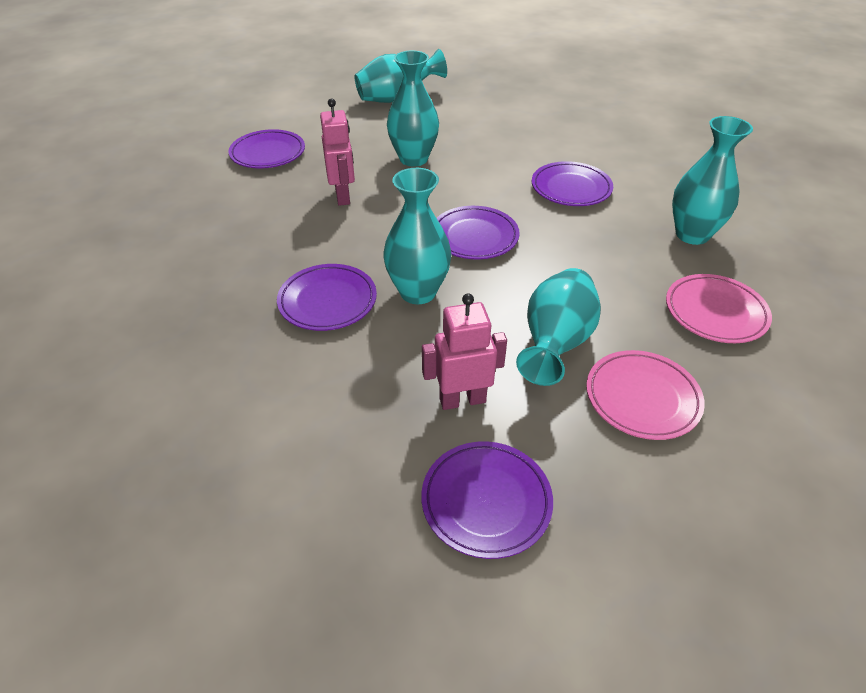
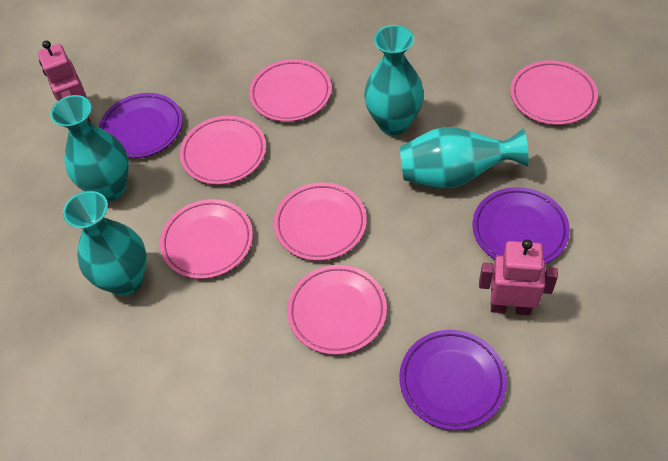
pink plate: 2 -> 6
purple plate: 5 -> 3
turquoise vase: 5 -> 4

